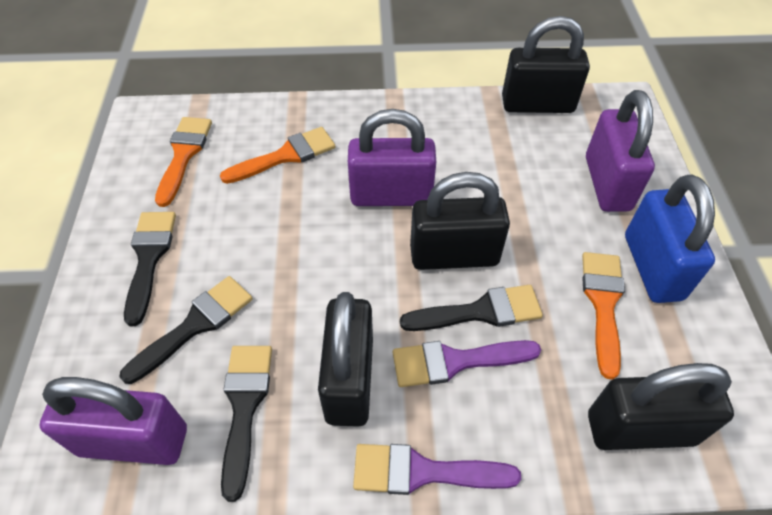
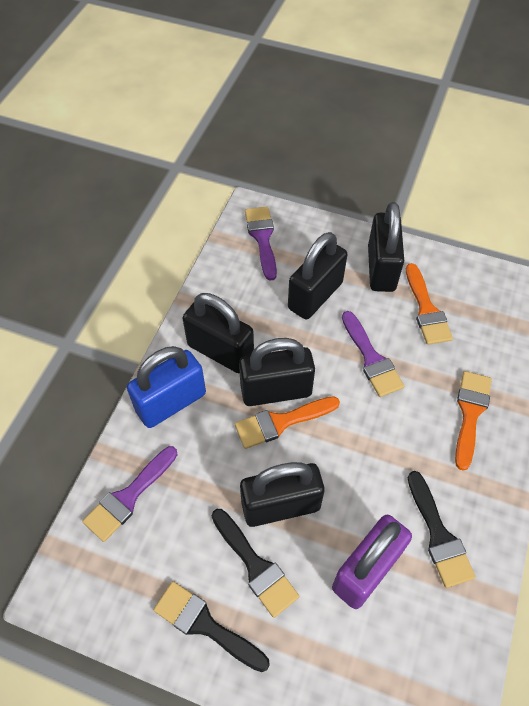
black brush: 4 -> 3
black padlock: 4 -> 5
purple brush: 2 -> 3
purple padlock: 3 -> 1

